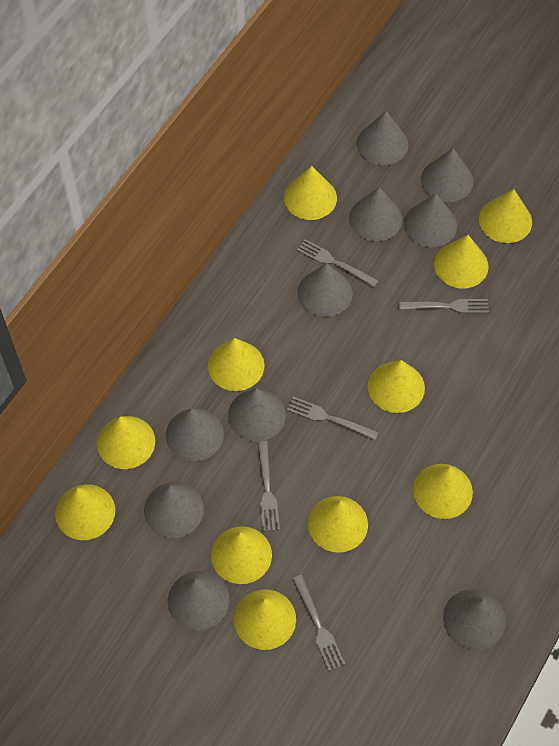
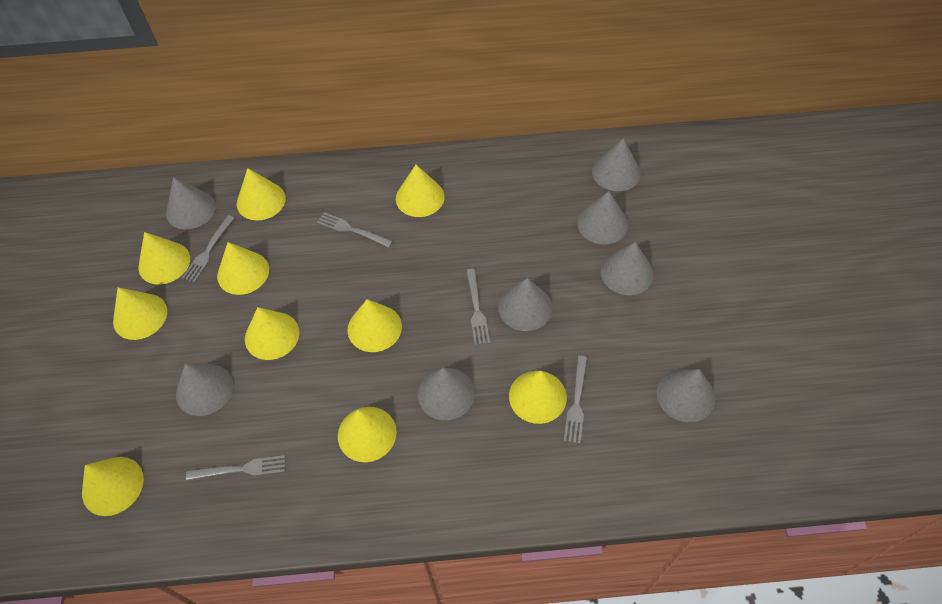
grey cone: 10 -> 8
yellow cone: 11 -> 10

